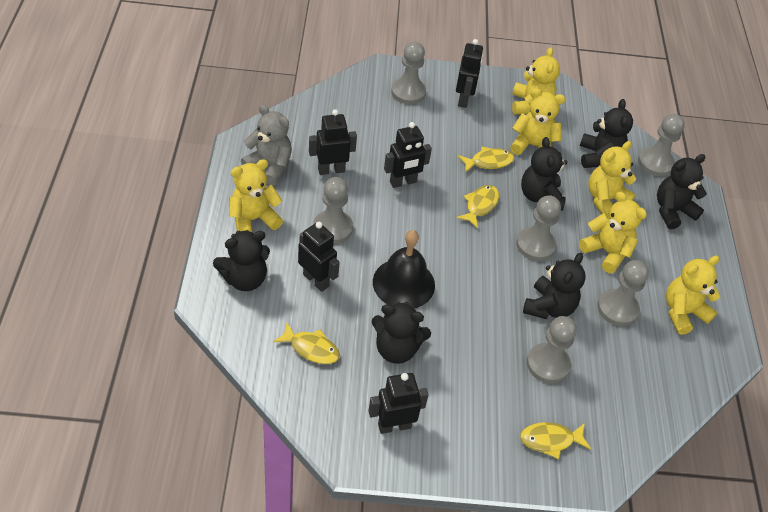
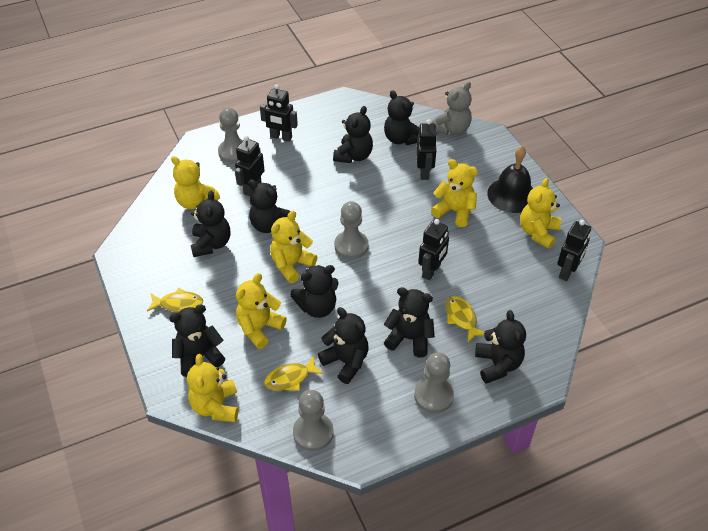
black teddy bear: 6 -> 9
grey pawn: 6 -> 4
yellow fish: 4 -> 3

